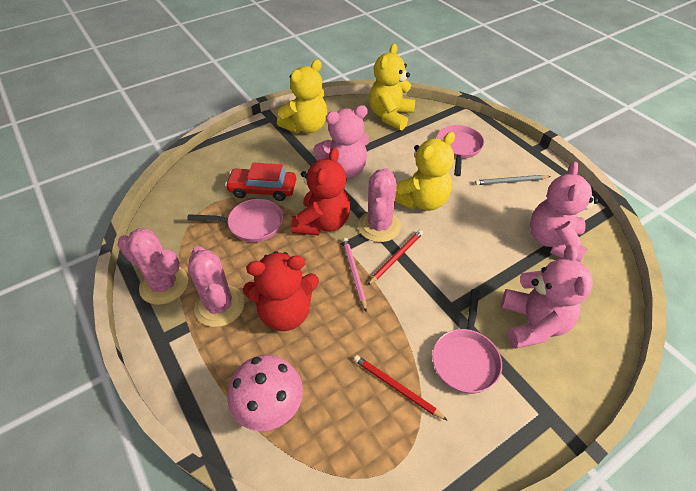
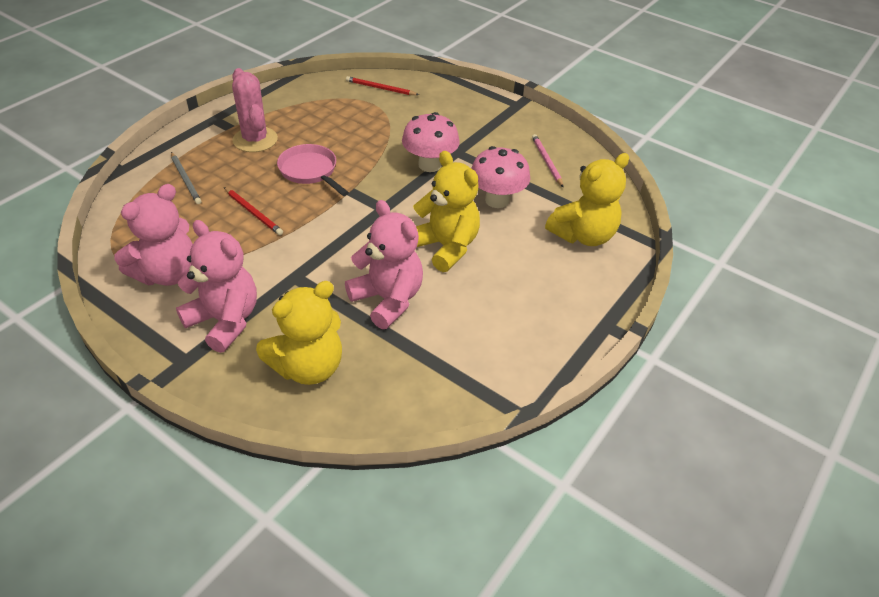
pink cactus: 3 -> 1
pink mushroom: 1 -> 2
pink pan: 3 -> 1
red car: 1 -> 0
red teddy bear: 2 -> 0

